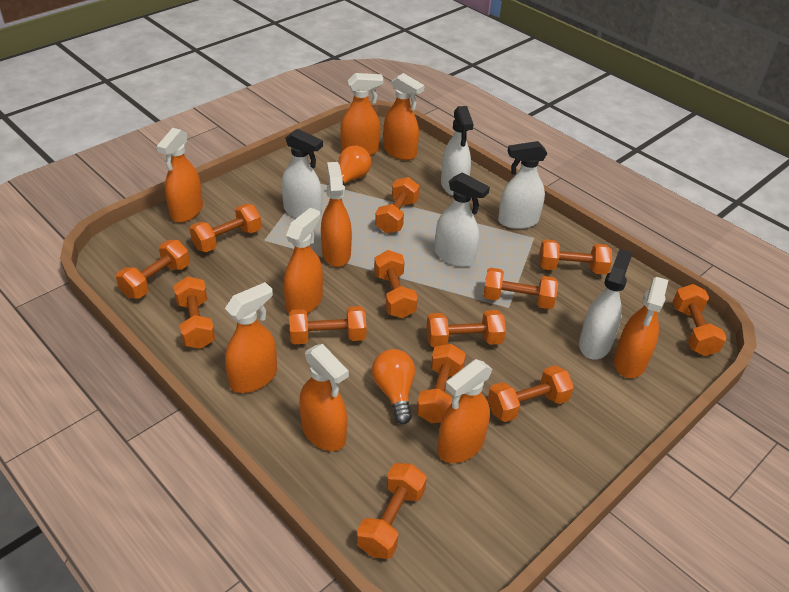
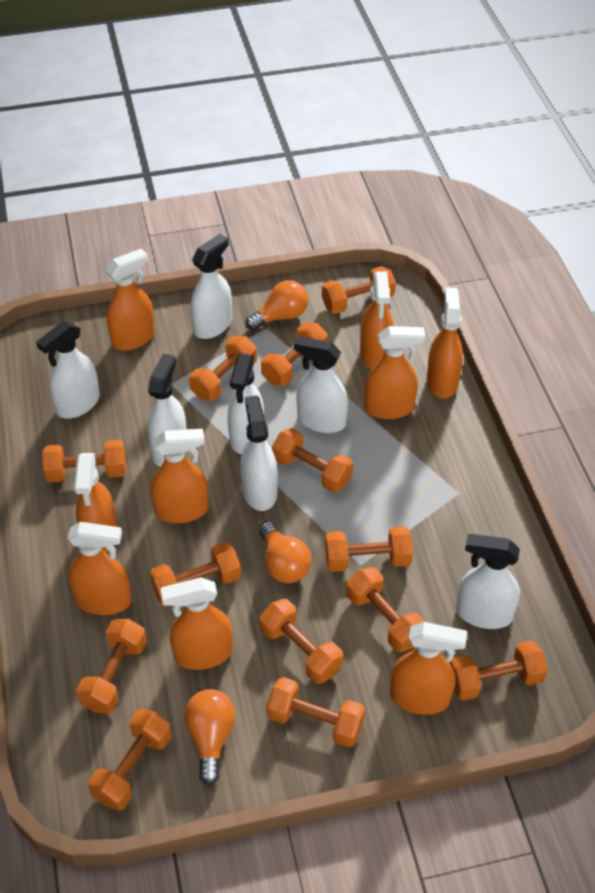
orange light bulb: 2 -> 3
white spray bottle: 5 -> 7

